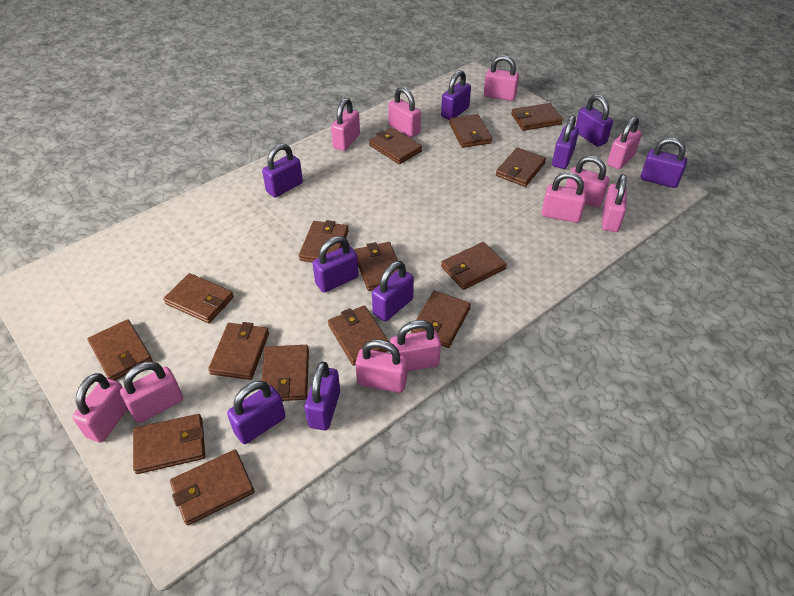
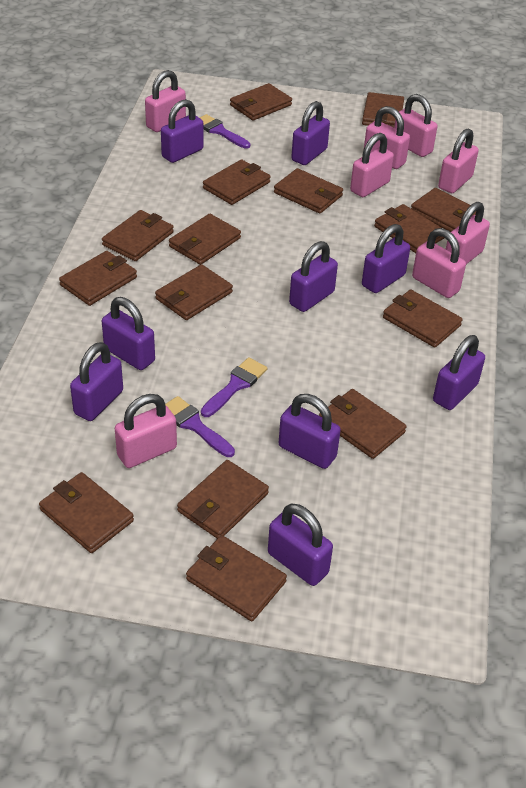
pink padlock: 11 -> 8
purple brush: 0 -> 3

